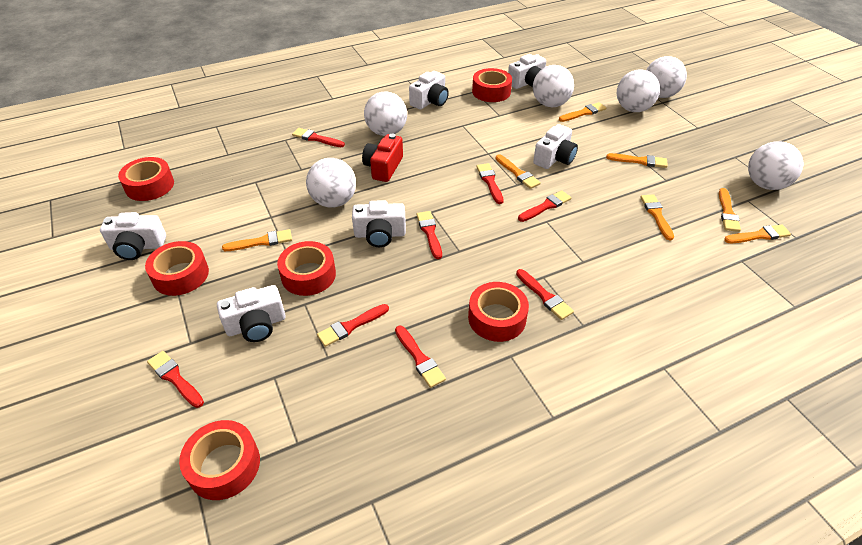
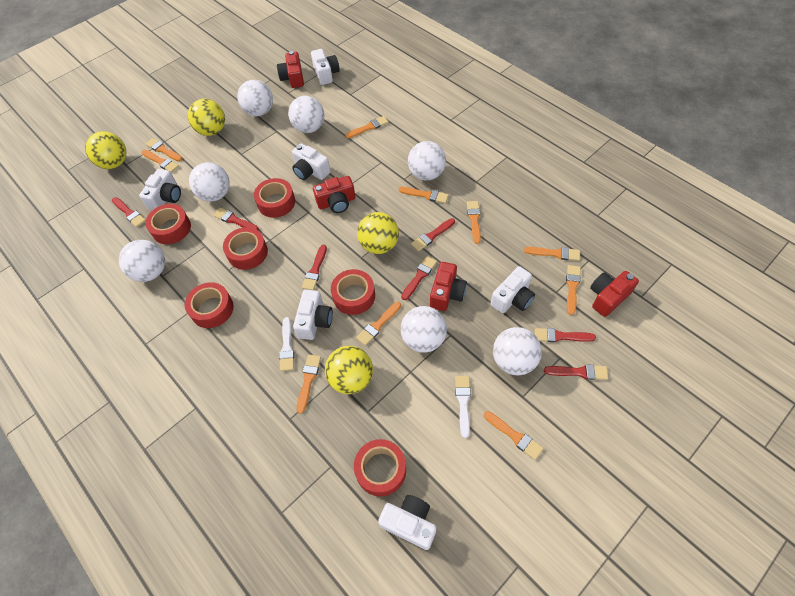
orange brush: 7 -> 10
red brush: 8 -> 7
red camera: 1 -> 4
white ball: 6 -> 7
white brush: 0 -> 2
yellow ball: 0 -> 4

